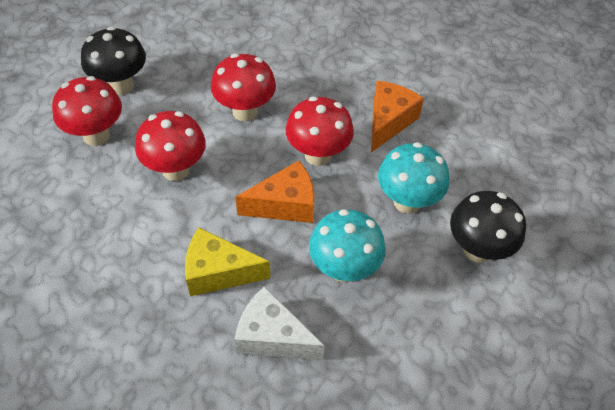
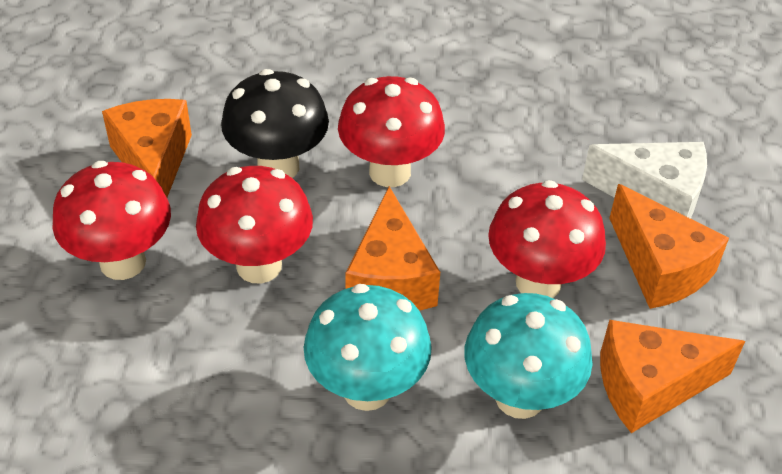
black mushroom: 2 -> 1
orange cheese: 2 -> 4
yellow cheese: 1 -> 0

